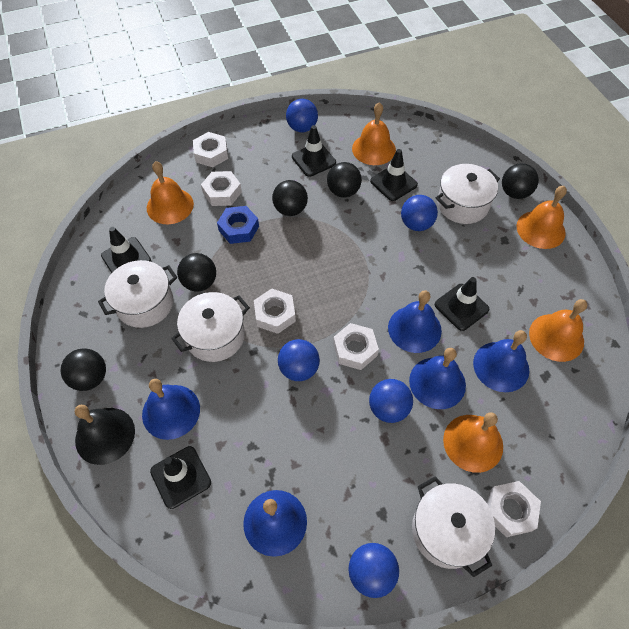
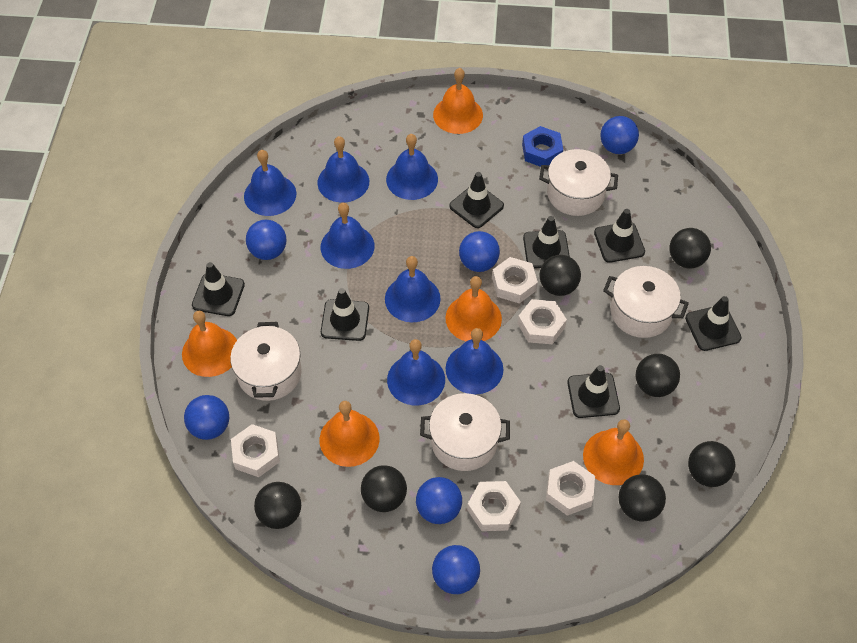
black ball: 5 -> 7
black bell: 1 -> 0
black traffic cone: 5 -> 7
blue ball: 5 -> 6
blue bell: 5 -> 7

